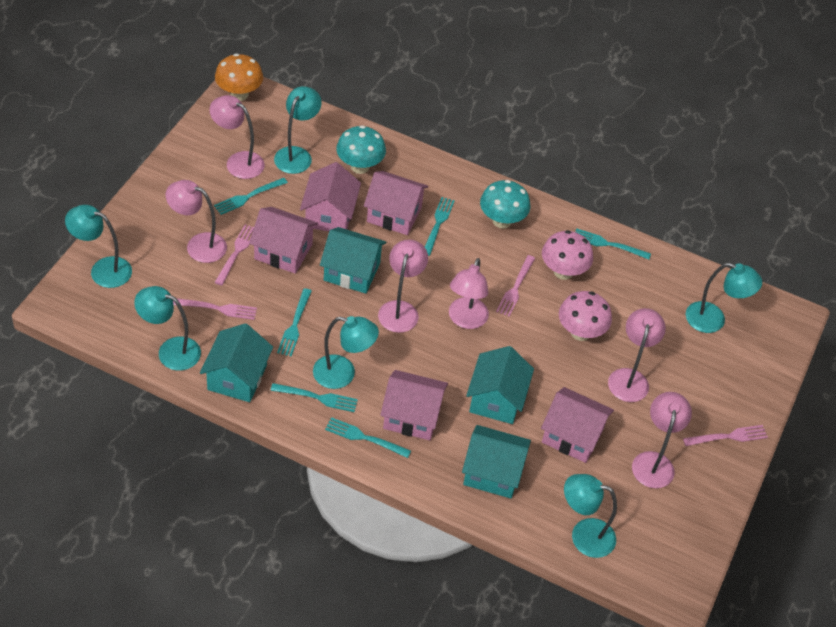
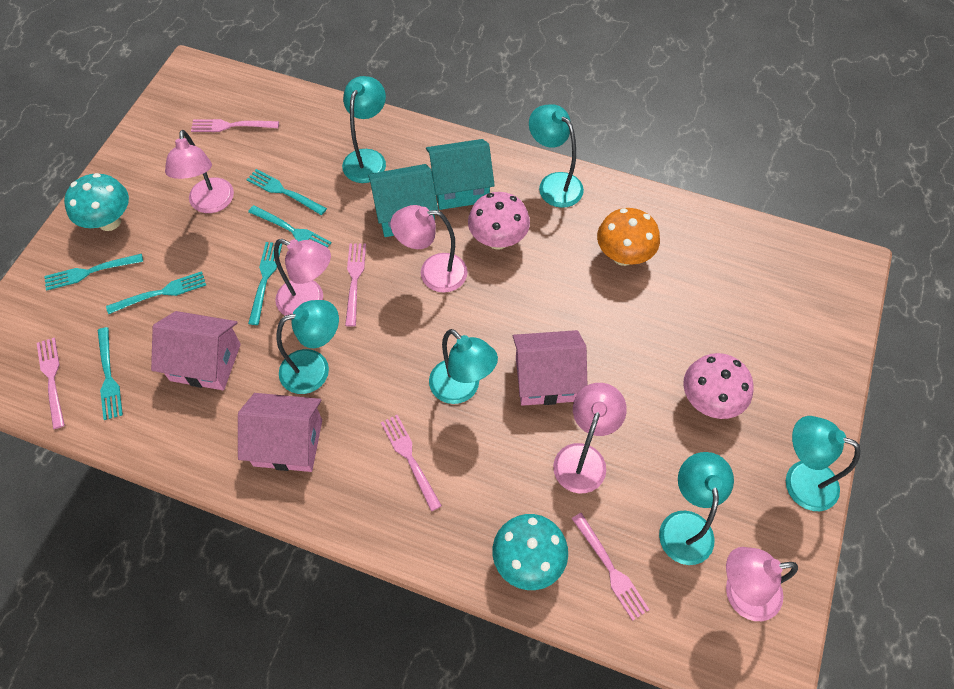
pink fork: 4 -> 5
pink house: 5 -> 3
pink lamp: 6 -> 5
turquoise house: 4 -> 2

